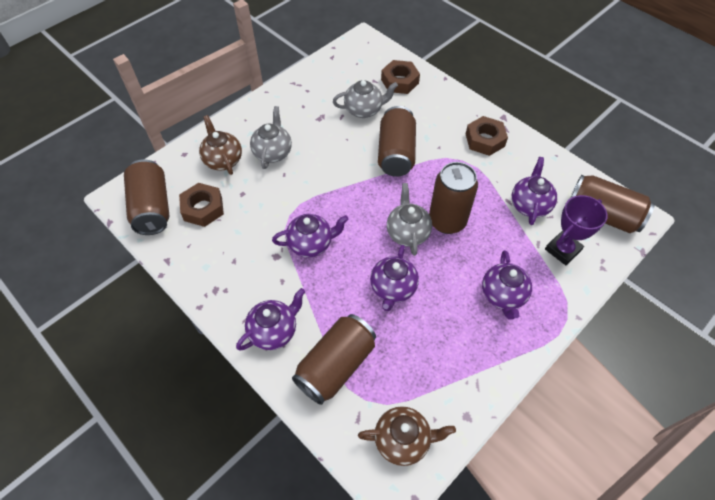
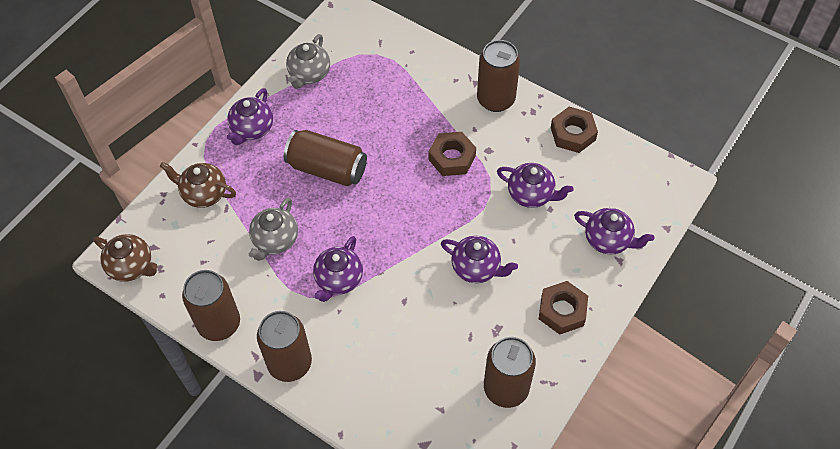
grey teapot: 3 -> 2
purple trophy: 1 -> 0

